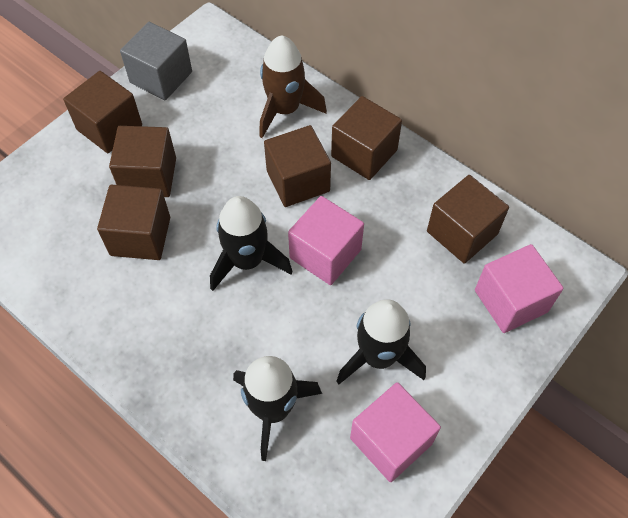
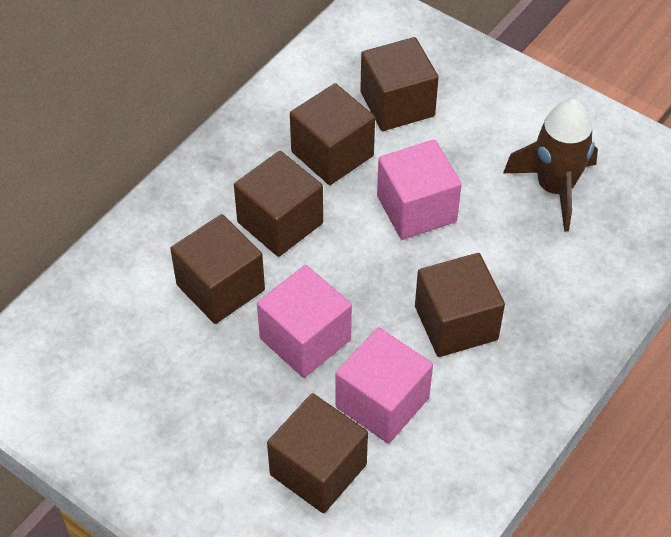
black rocket: 3 -> 0
grey cube: 1 -> 0

